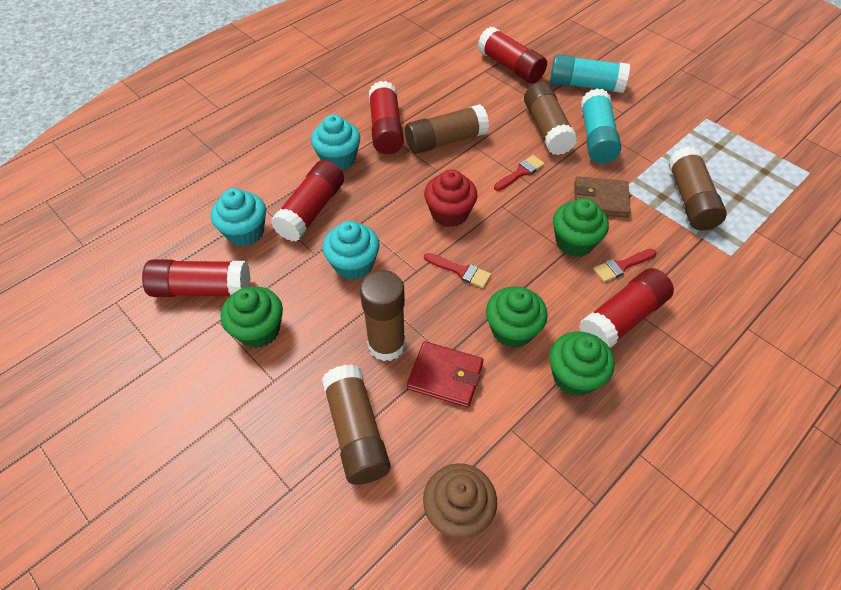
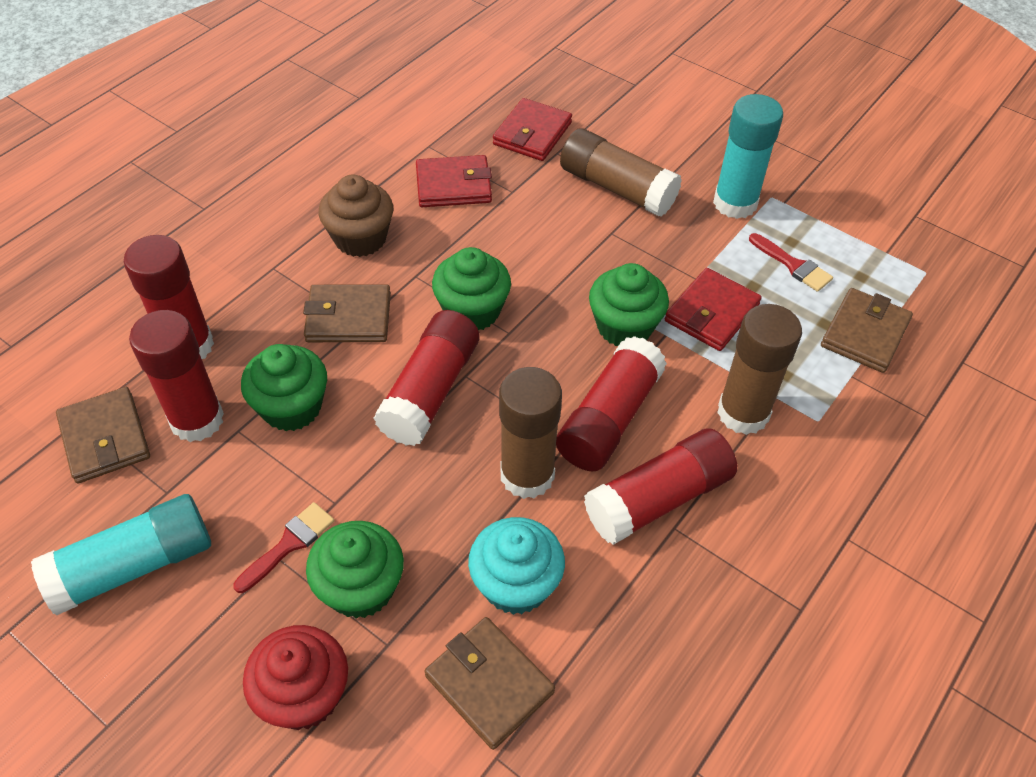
brown glue stick: 5 -> 3
brown wallet: 1 -> 4
red brush: 3 -> 2
red wallet: 1 -> 3
turquoise cupcake: 3 -> 1

